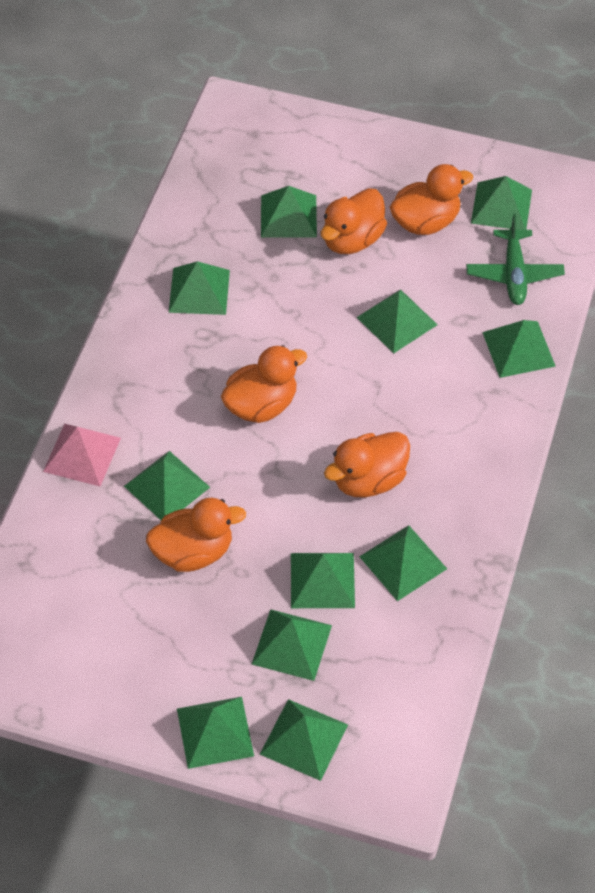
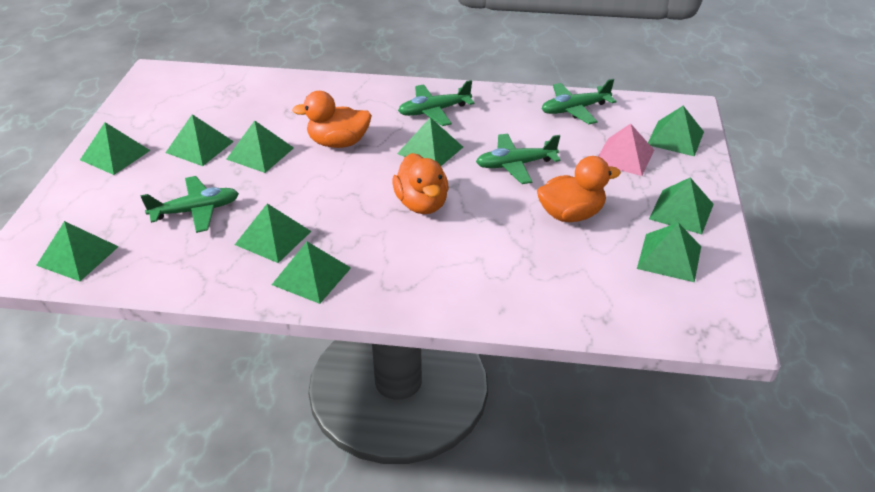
green plane: 1 -> 4
green pyramid: 11 -> 10
orange duck: 5 -> 3

